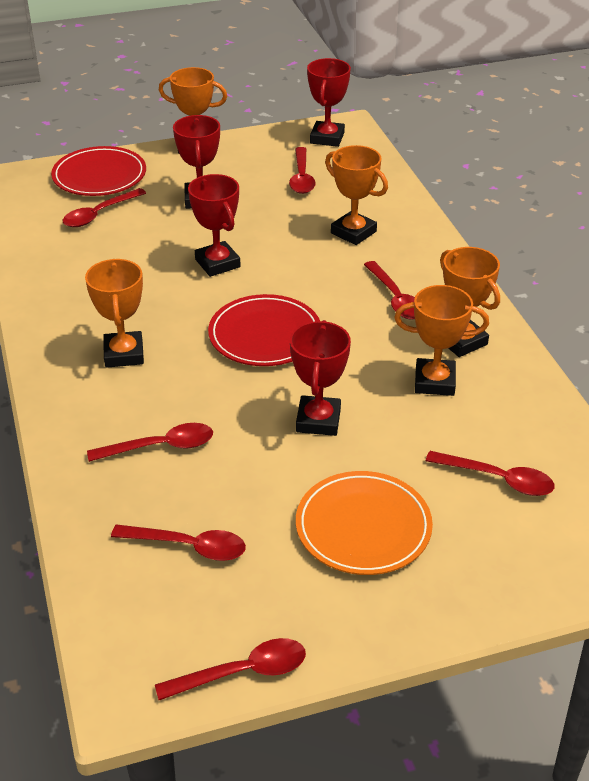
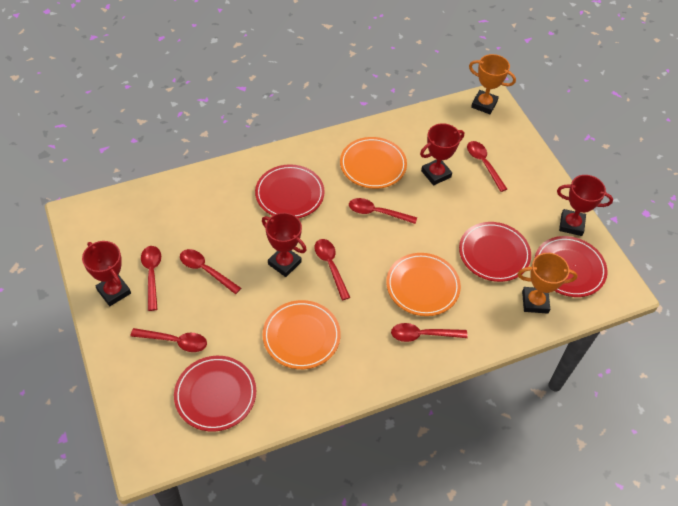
orange plate: 1 -> 3
orange trophy: 5 -> 2
red plate: 2 -> 4

